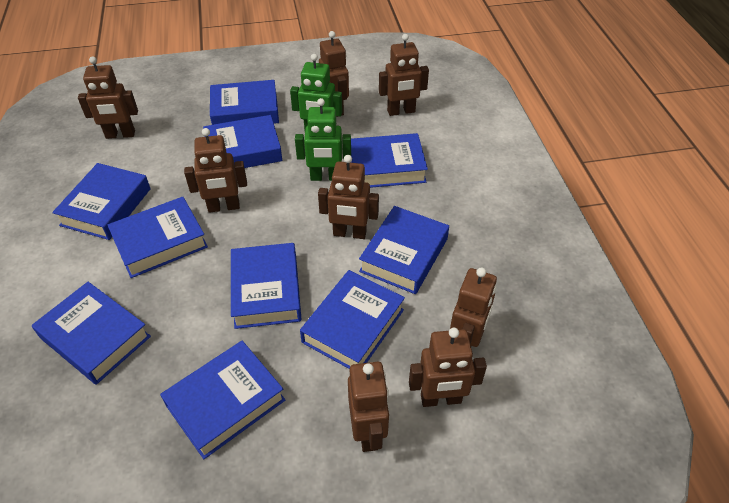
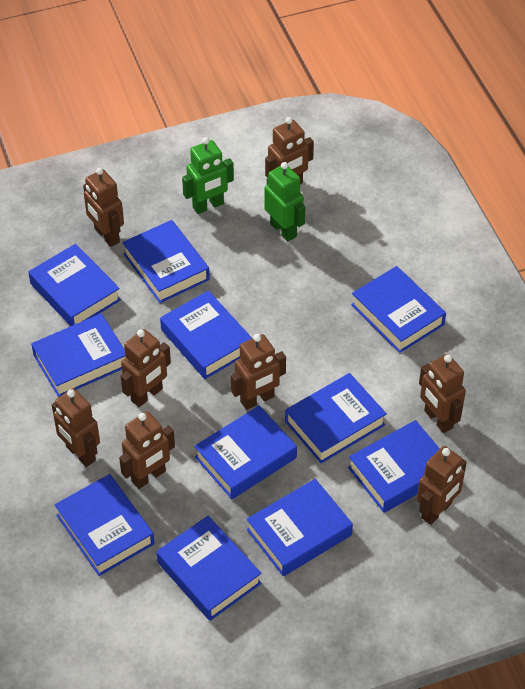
blue book: 10 -> 11

